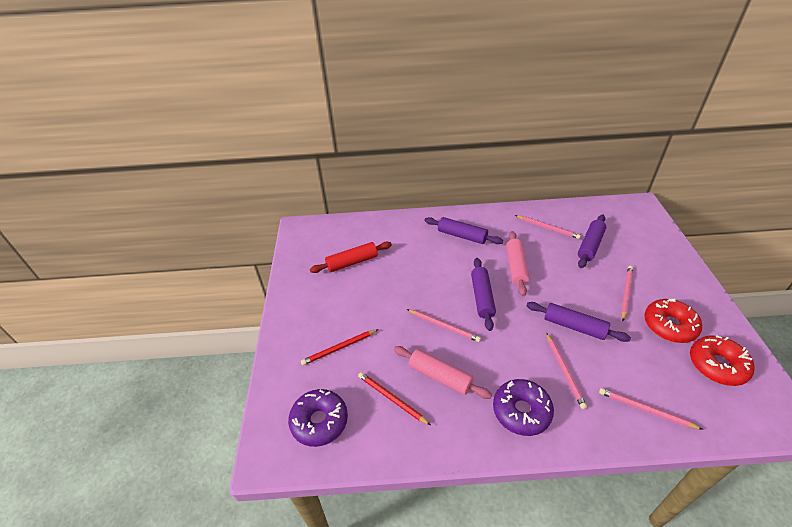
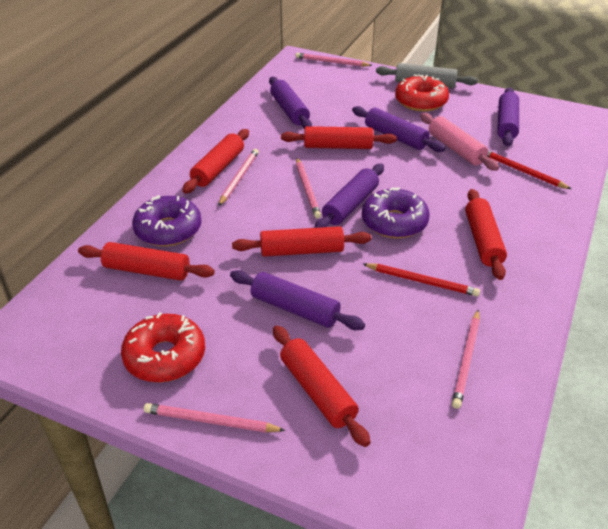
grey rolling pin: 0 -> 1
pink rolling pin: 2 -> 1
purple rolling pin: 4 -> 5
red rolling pin: 1 -> 6

